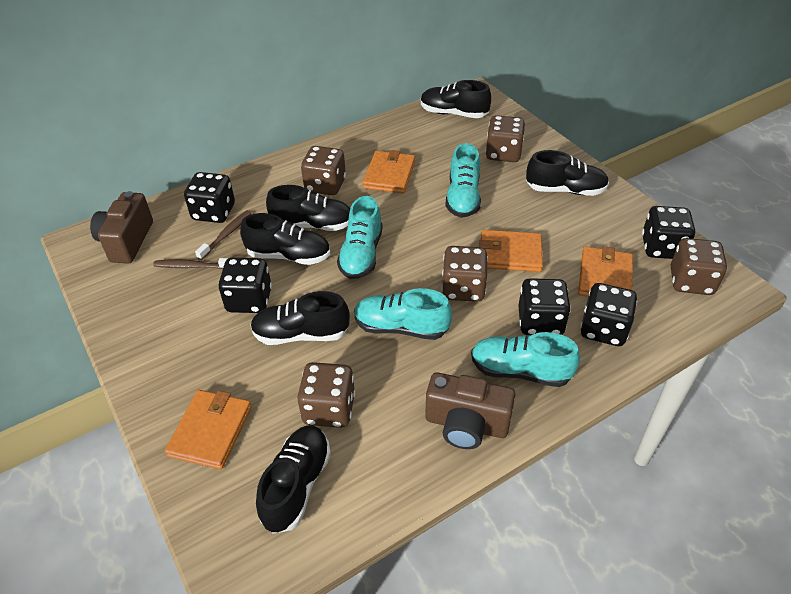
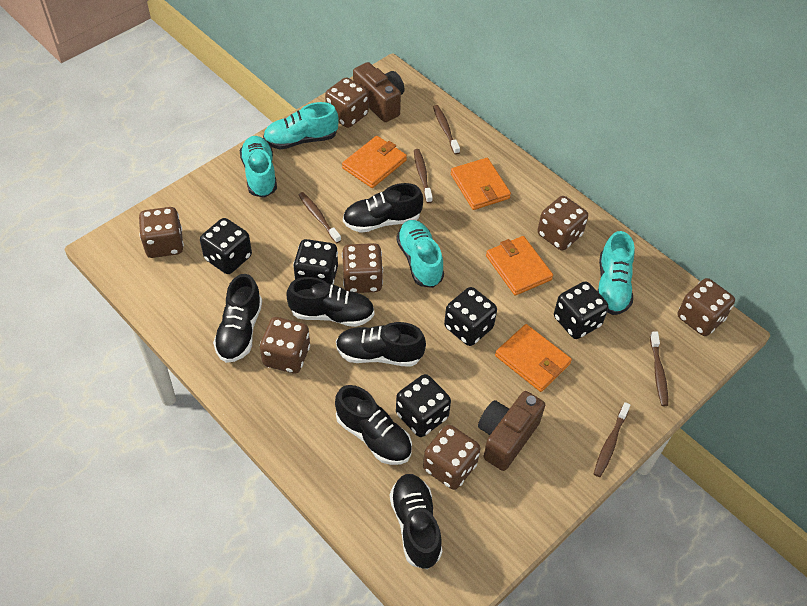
brown dice: 5 -> 7
brown toothbrush: 2 -> 5

